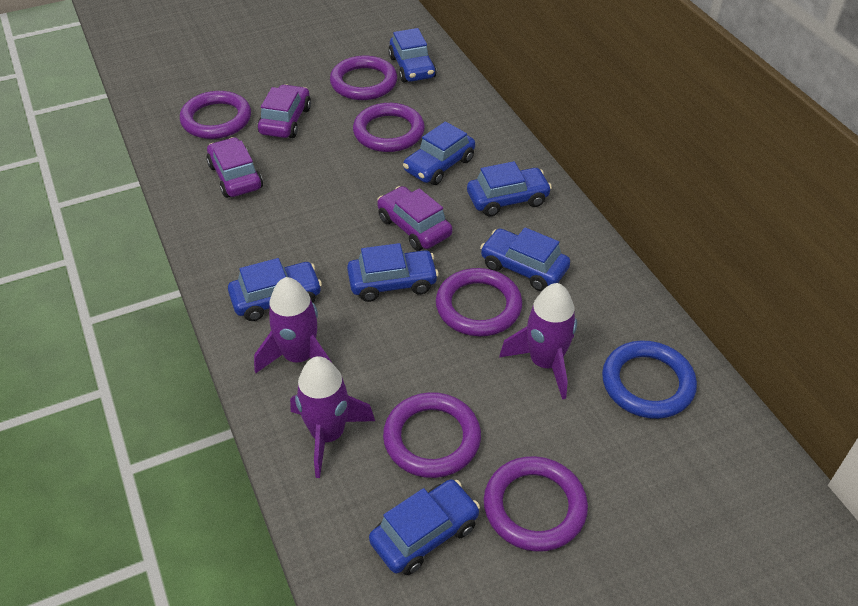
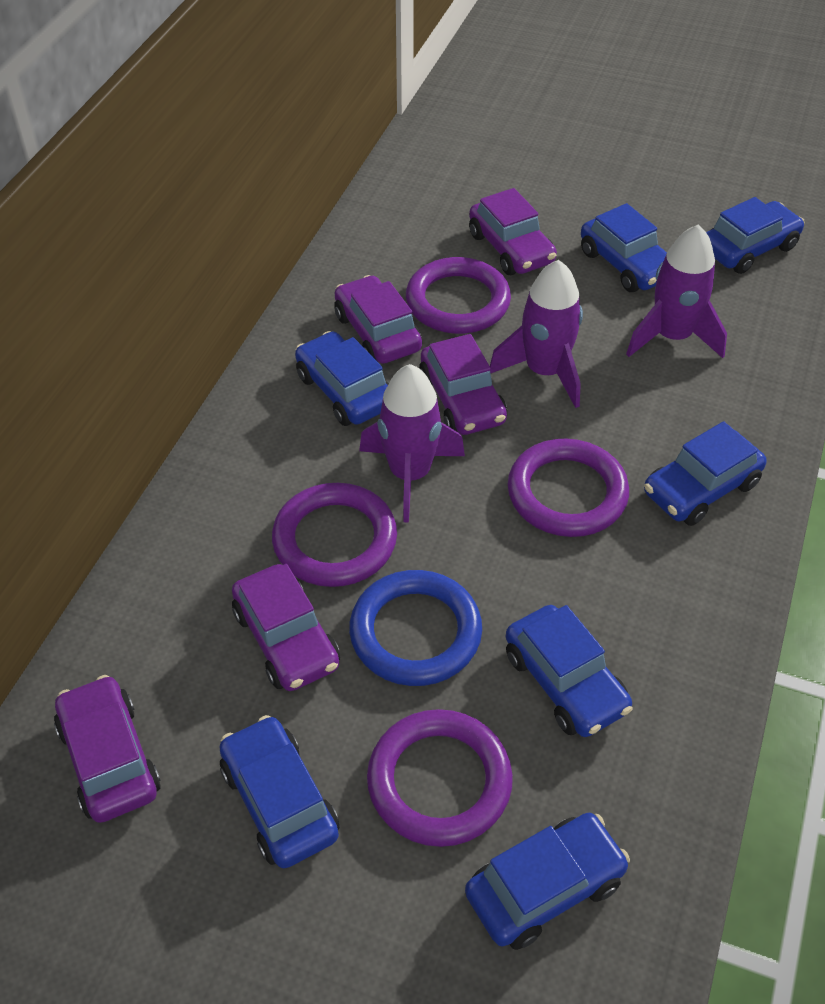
purple car: 3 -> 5
purple ring: 6 -> 4

